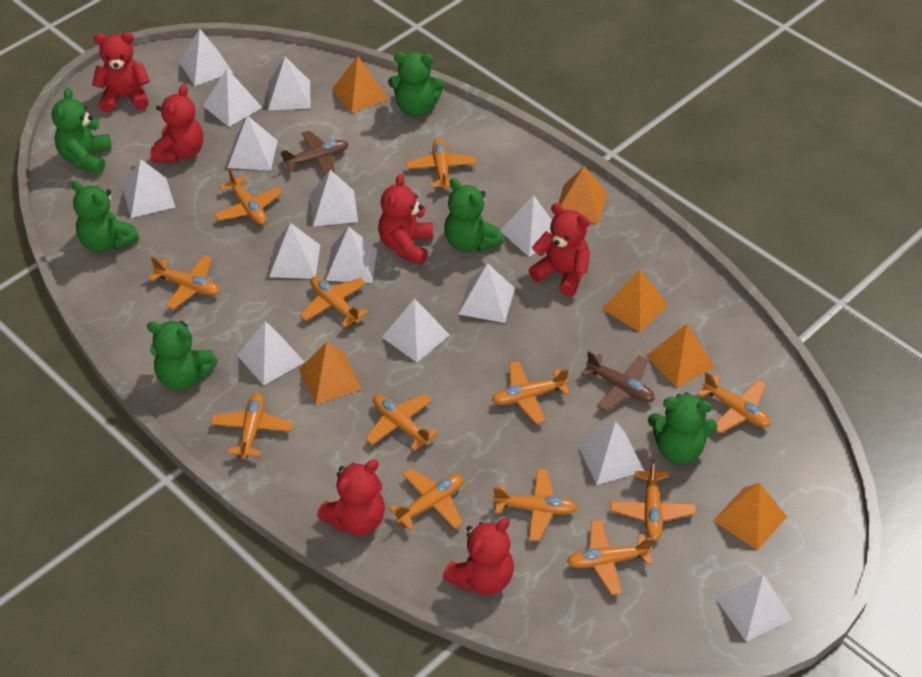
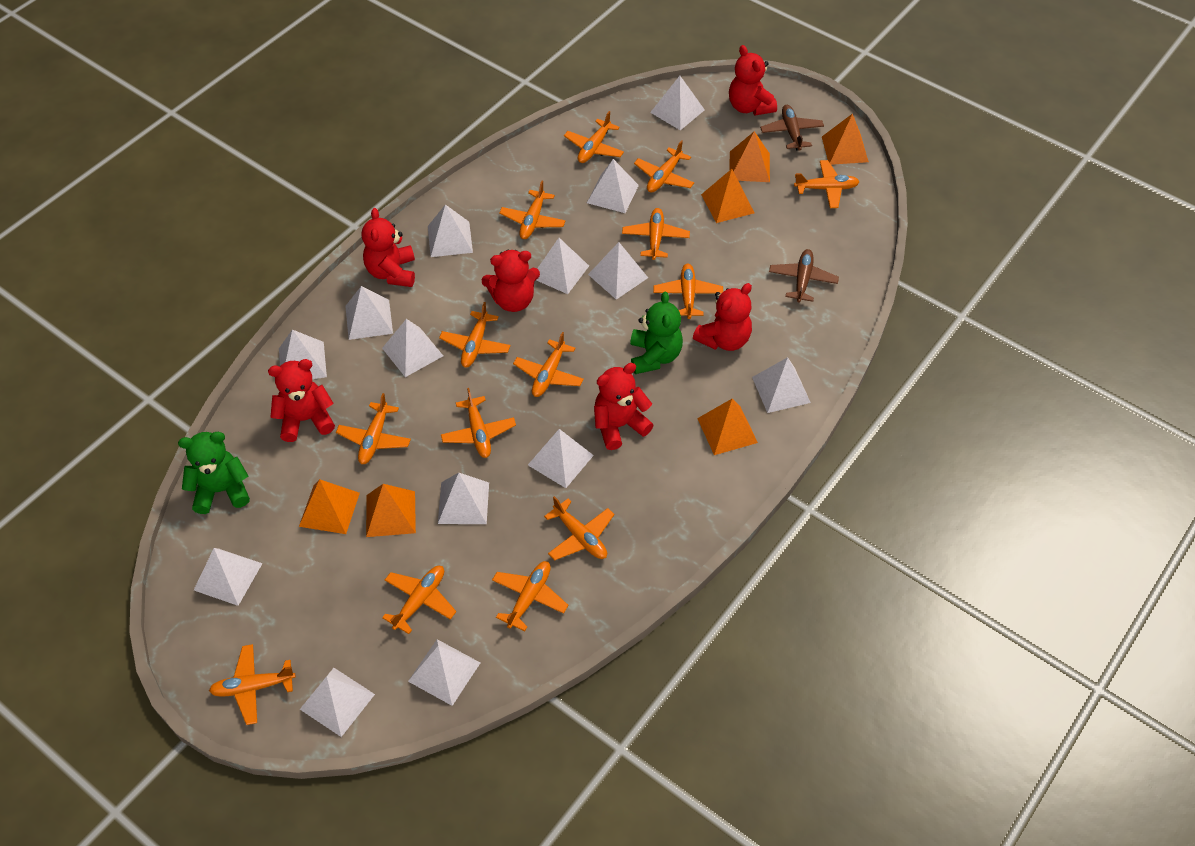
green teddy bear: 6 -> 2
orange plane: 12 -> 14

